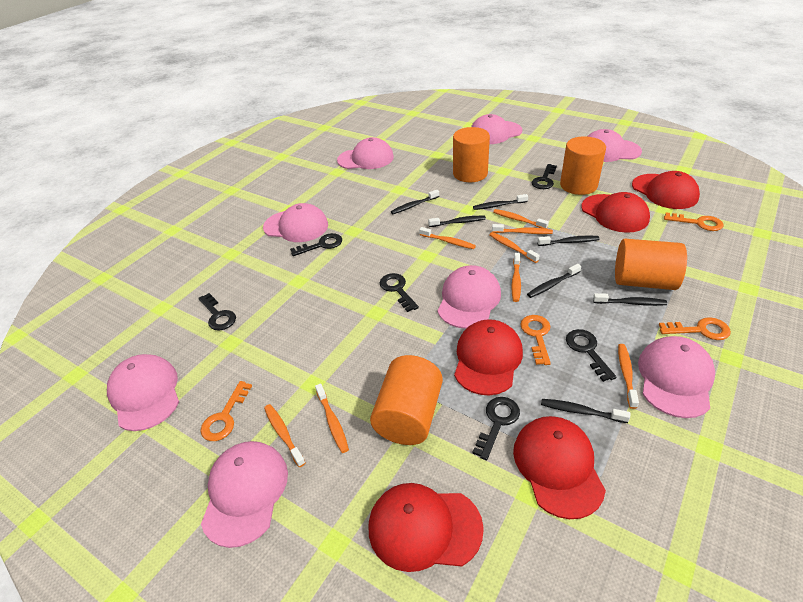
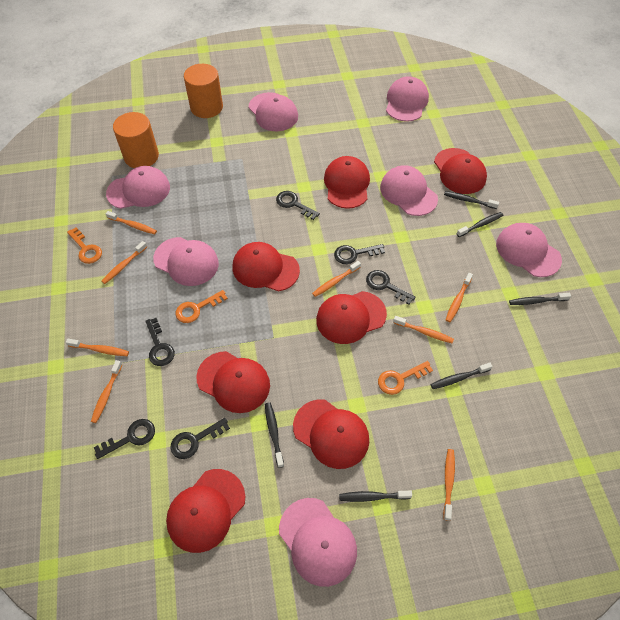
black toothbrush: 7 -> 6
orange cylinder: 4 -> 2
orange key: 4 -> 3
pink cap: 8 -> 7
red cap: 5 -> 7

